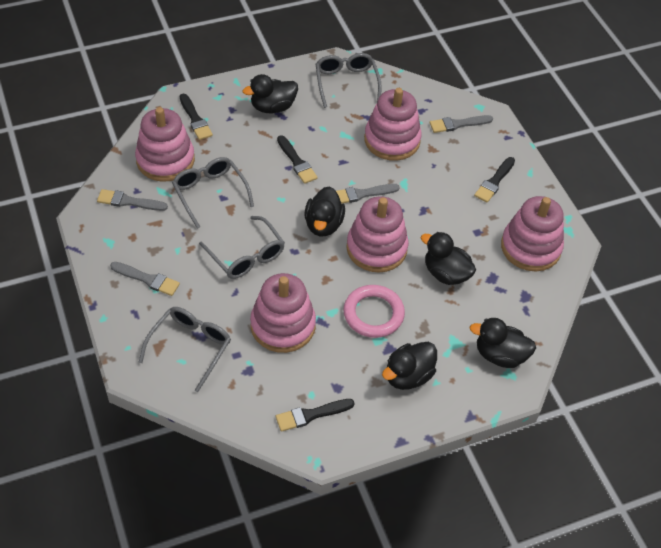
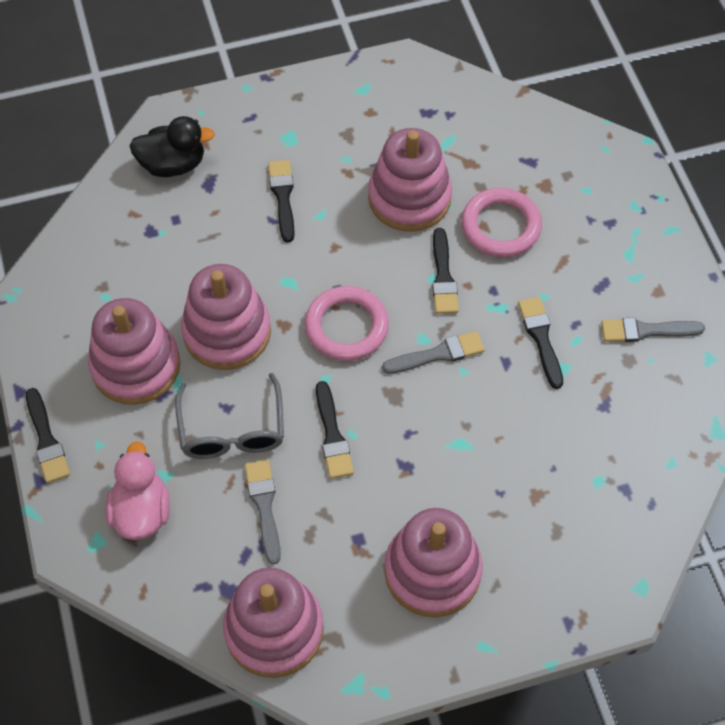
black brush: 4 -> 5
black duck: 5 -> 1
grey brush: 4 -> 3
grey glasses: 4 -> 1
pink duck: 0 -> 1
pink ring: 1 -> 2

